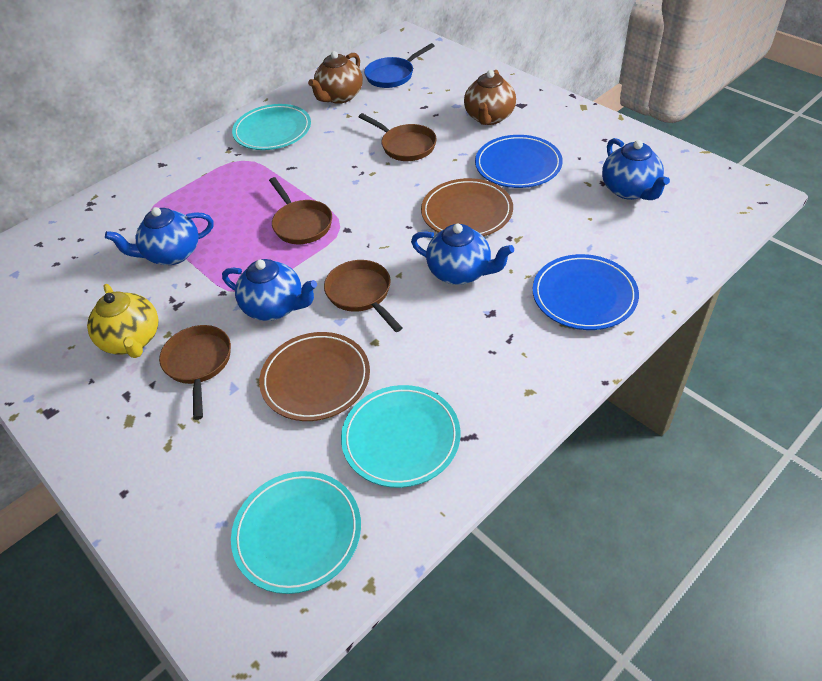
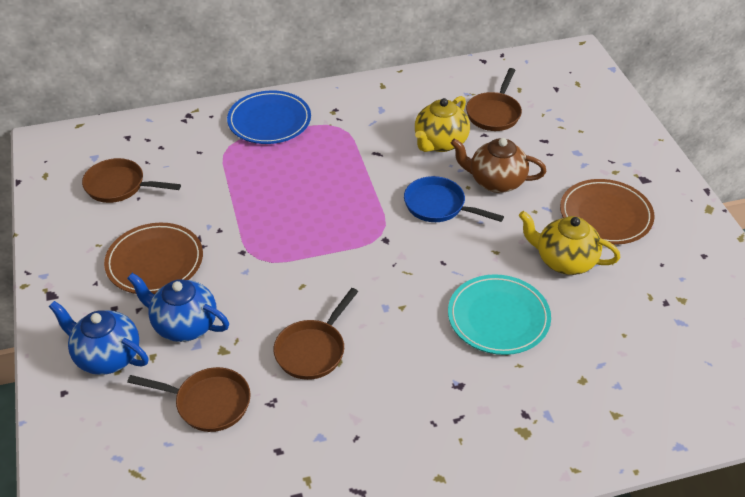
blue plate: 2 -> 1
blue teapot: 4 -> 2
brown teapot: 2 -> 1
turquoise plate: 3 -> 1
yellow teapot: 1 -> 2

